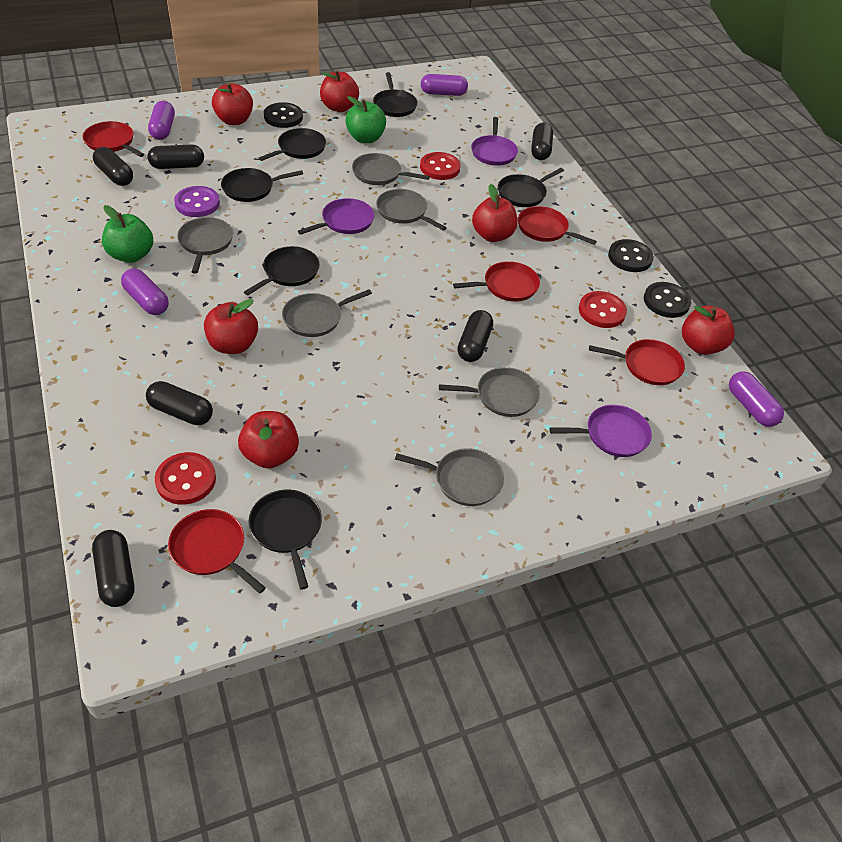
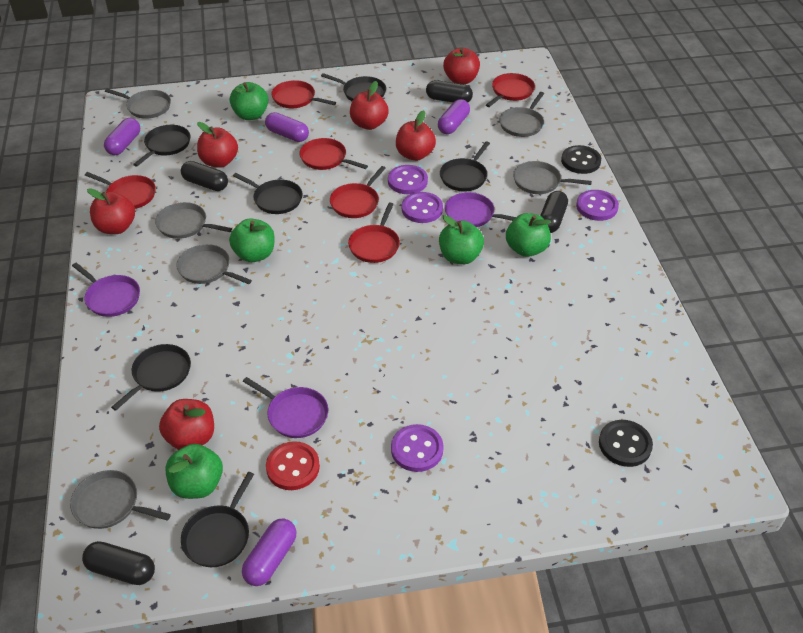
black button: 3 -> 2
black capsule: 6 -> 4
green apple: 2 -> 5
purple button: 1 -> 4
red button: 3 -> 1
red pan: 5 -> 6

